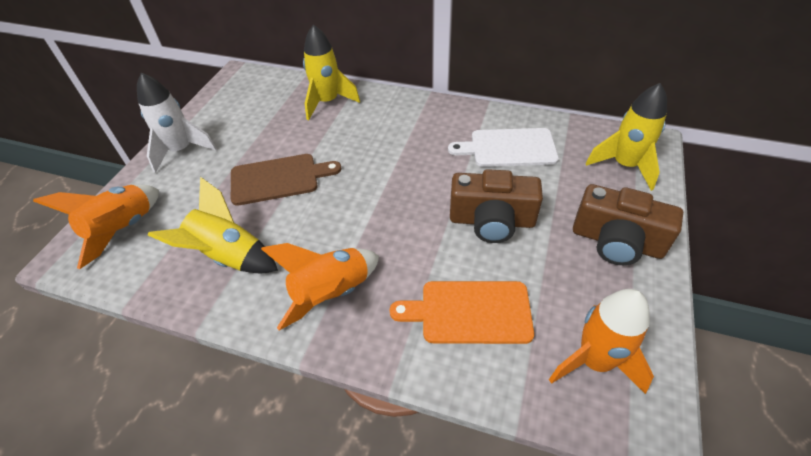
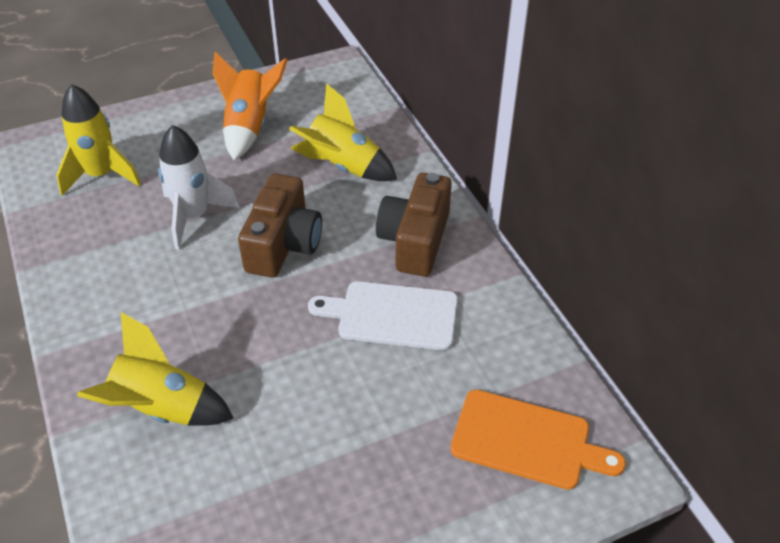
brown cutting board: 1 -> 0
orange rocket: 3 -> 1

